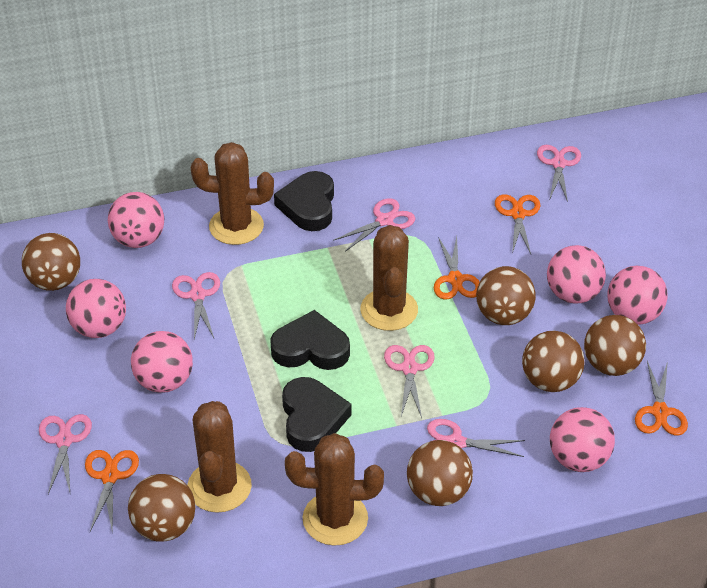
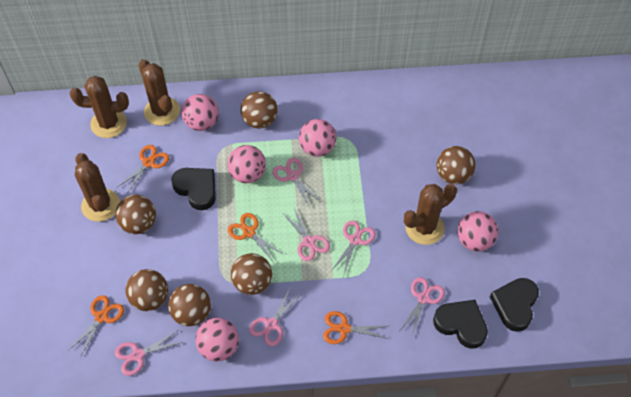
pink ball: 6 -> 5

